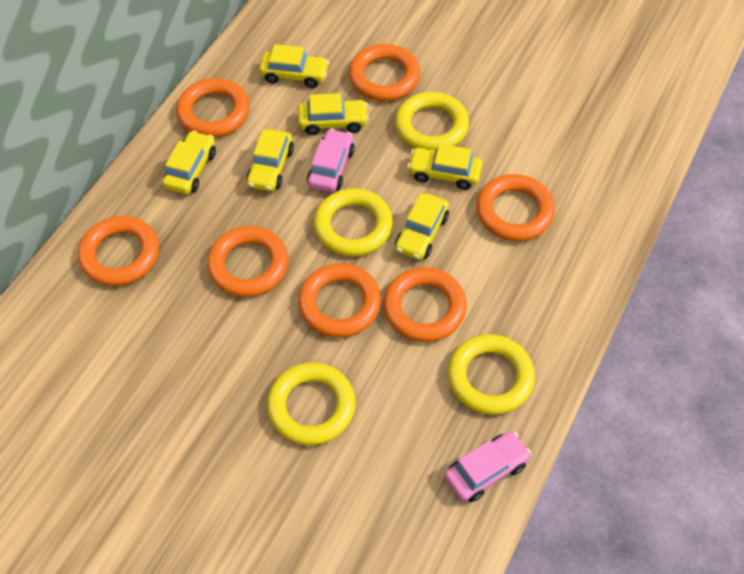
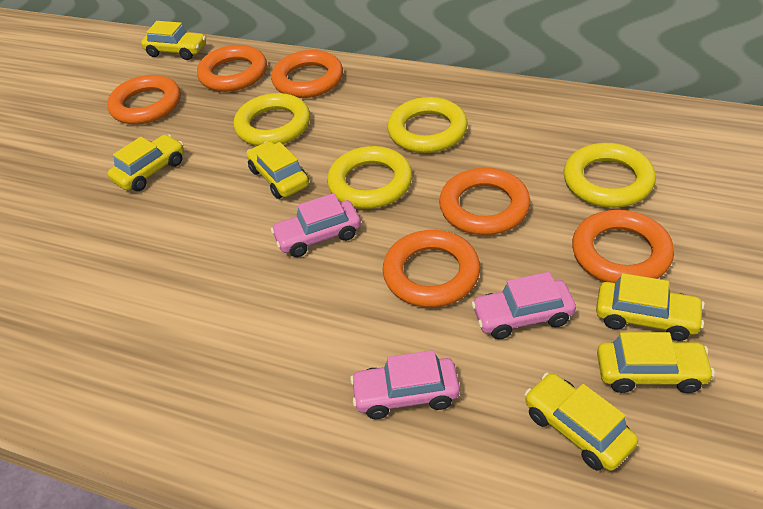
orange ring: 7 -> 6
pink car: 2 -> 3

